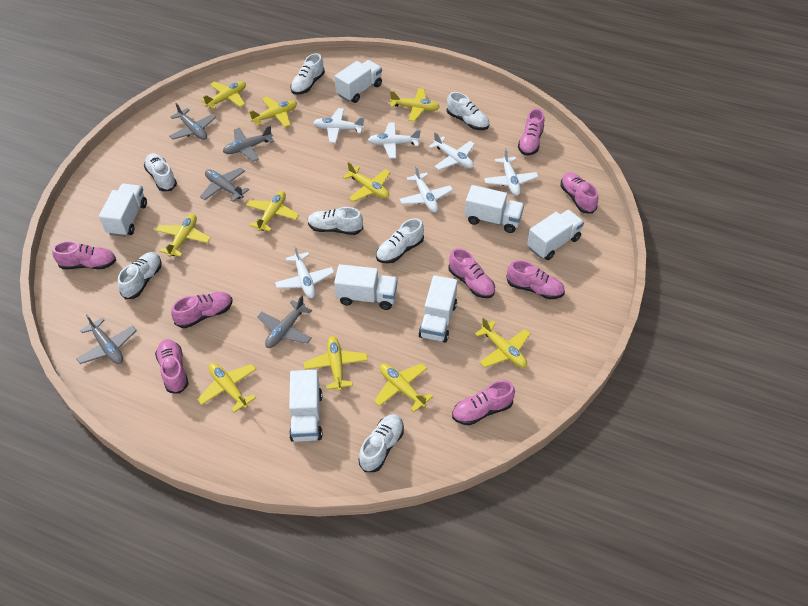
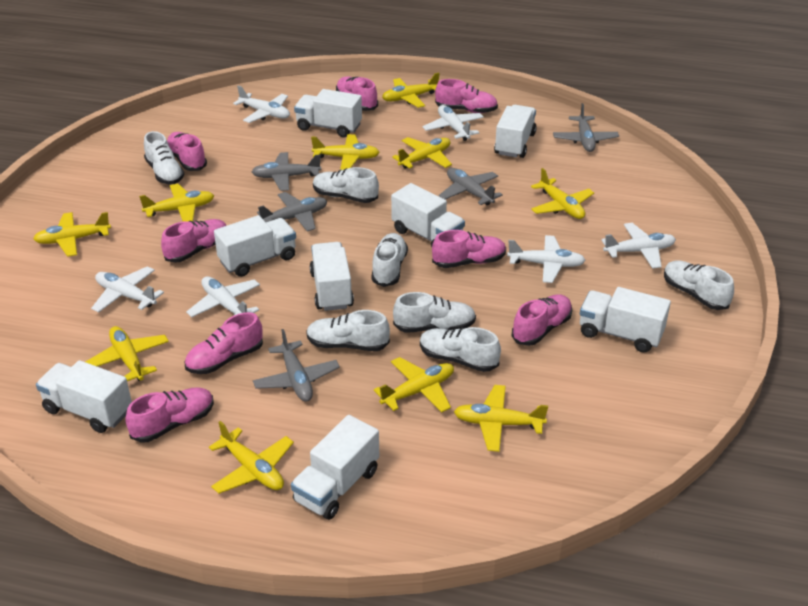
white truck: 7 -> 8

